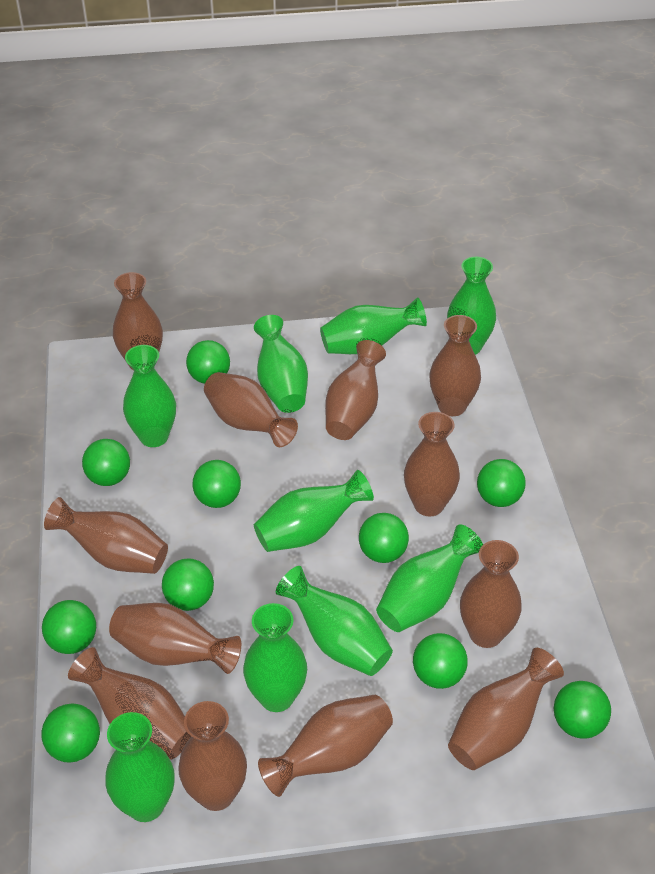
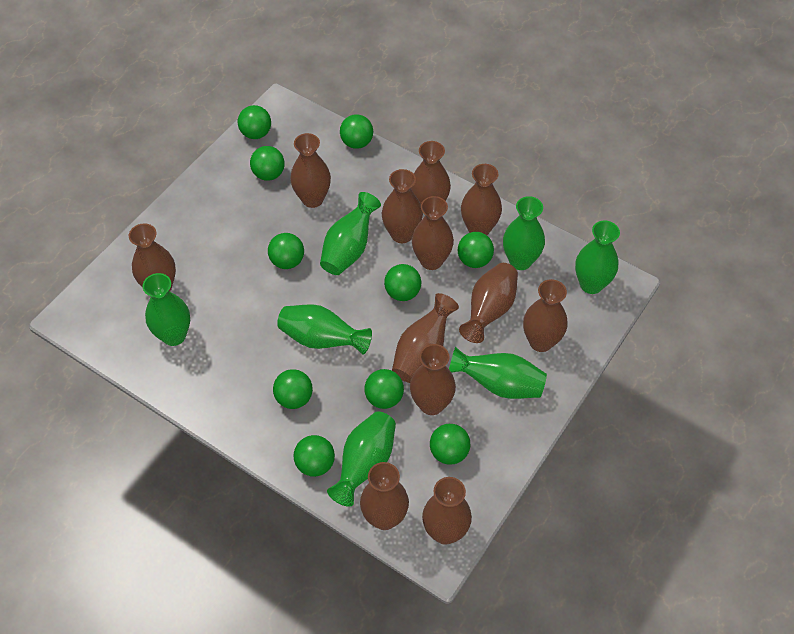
green vase: 9 -> 7

